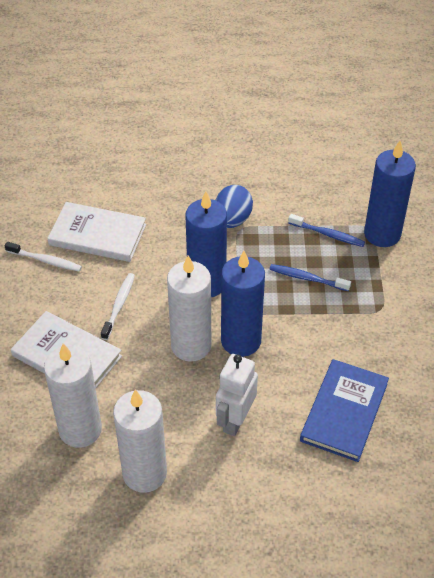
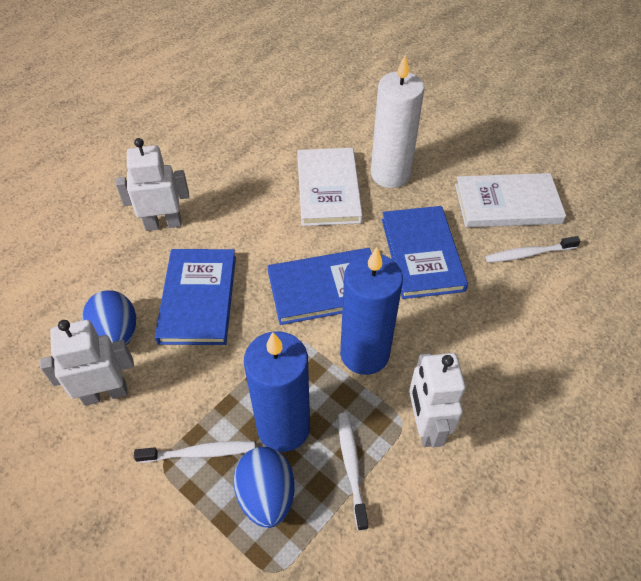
blue book: 1 -> 3
blue candle: 3 -> 2
blue egg: 1 -> 2
blue toothbrush: 2 -> 0
white candle: 3 -> 1
white robot: 1 -> 3
white toothbrush: 2 -> 3

